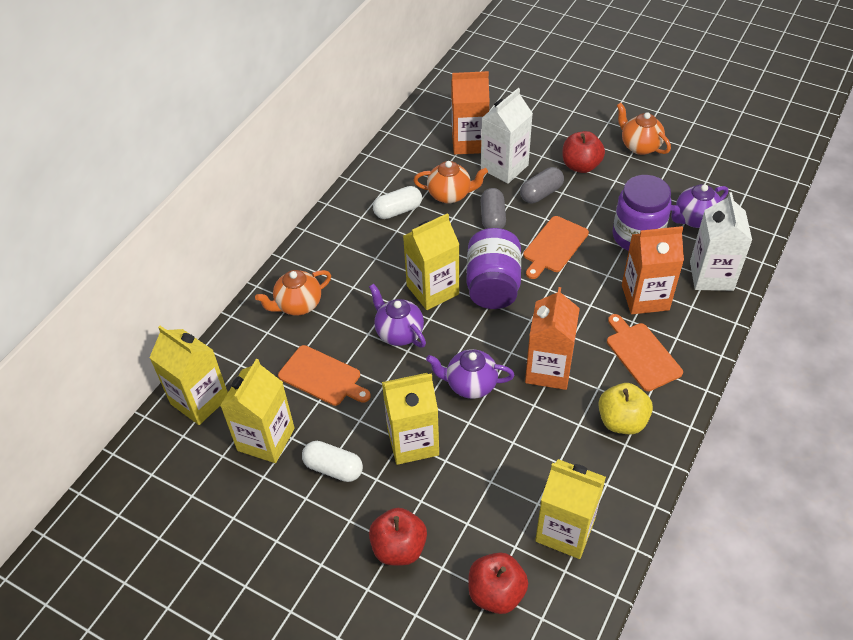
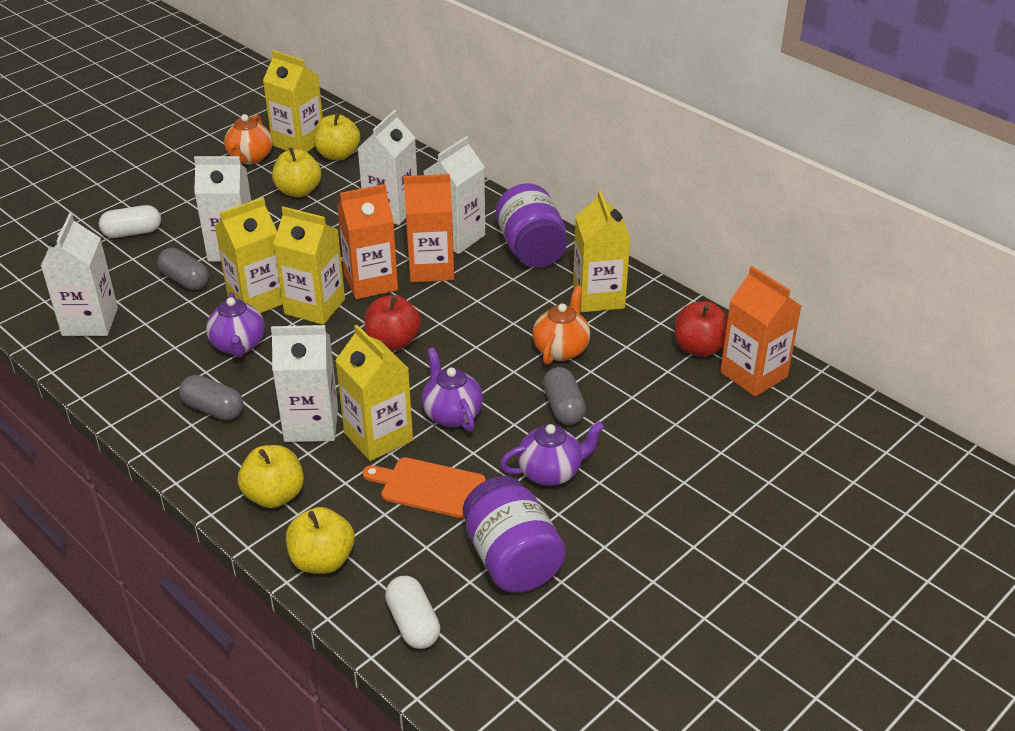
grey capsule: 2 -> 3
orange cutting board: 3 -> 1
orange teapot: 3 -> 2
red apple: 3 -> 2
white carton: 2 -> 5
yellow apple: 1 -> 4

